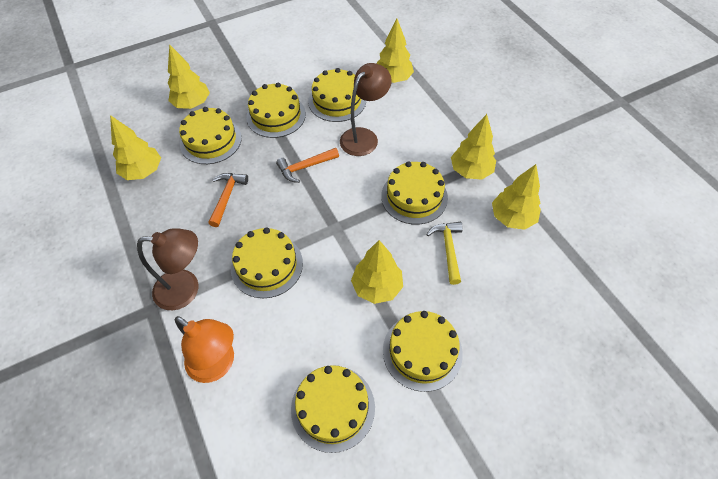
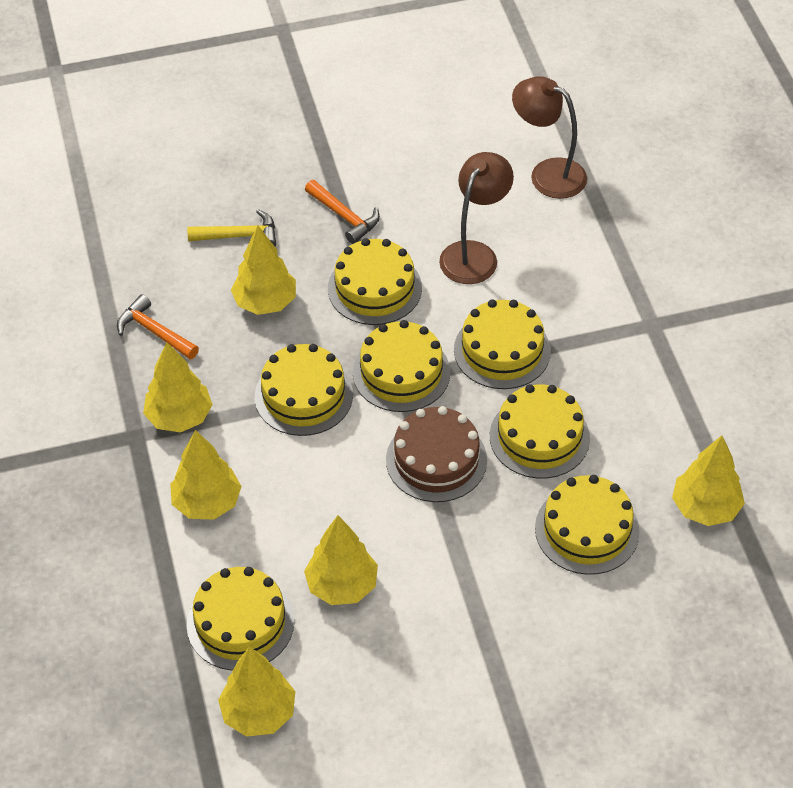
brown cake: 0 -> 1
orange lamp: 1 -> 0

